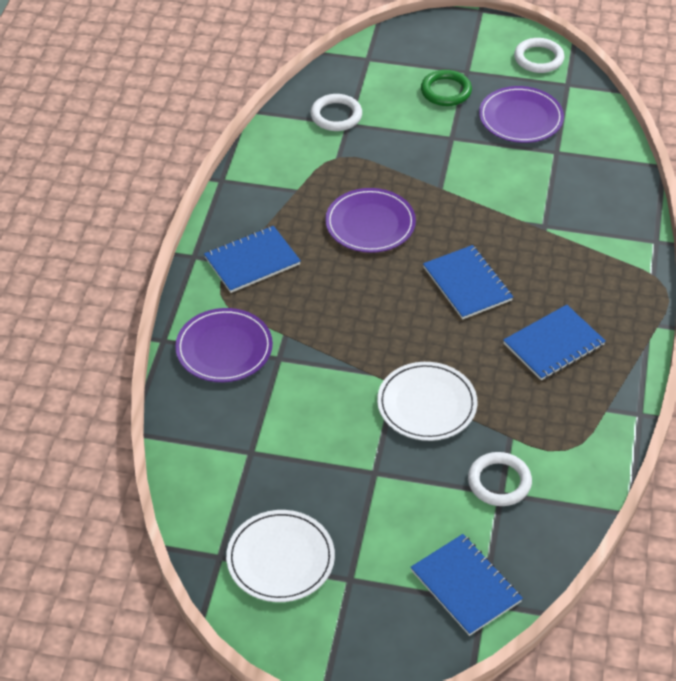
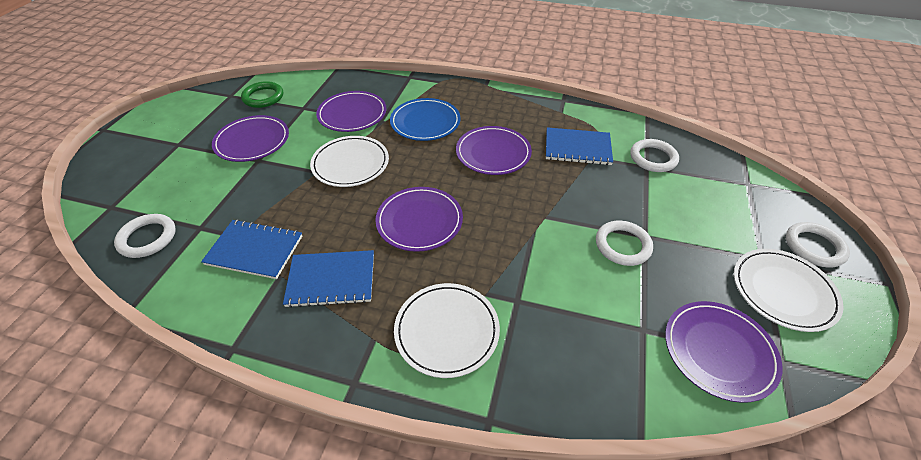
blue notebook: 4 -> 3
blue plate: 0 -> 1
purple plate: 3 -> 5
white plate: 2 -> 3
white ring: 3 -> 4

